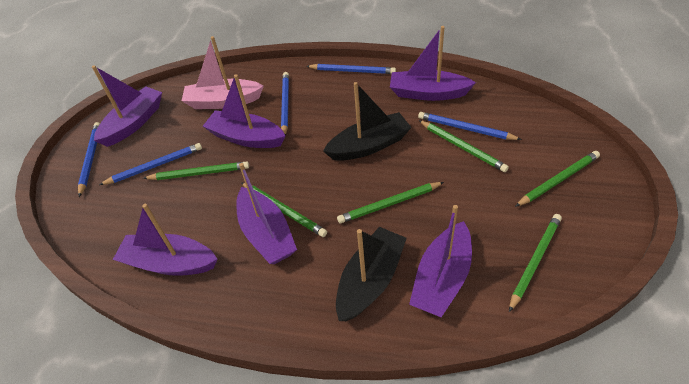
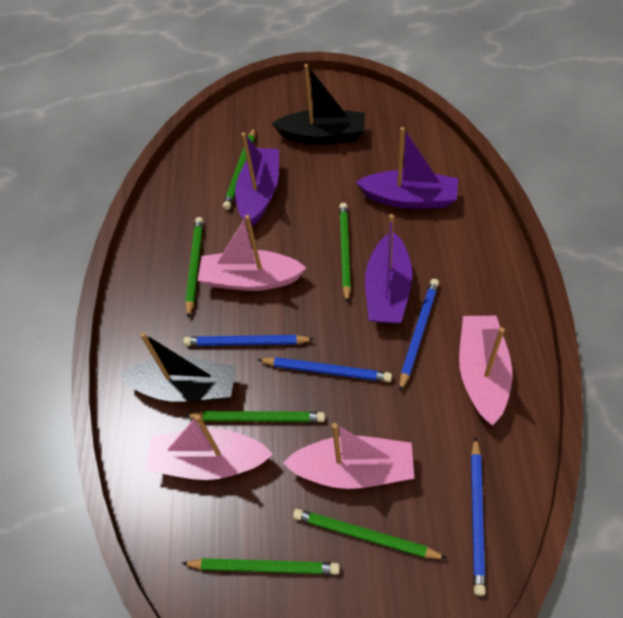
blue pencil: 5 -> 4
pink boat: 1 -> 4
purple boat: 6 -> 3

